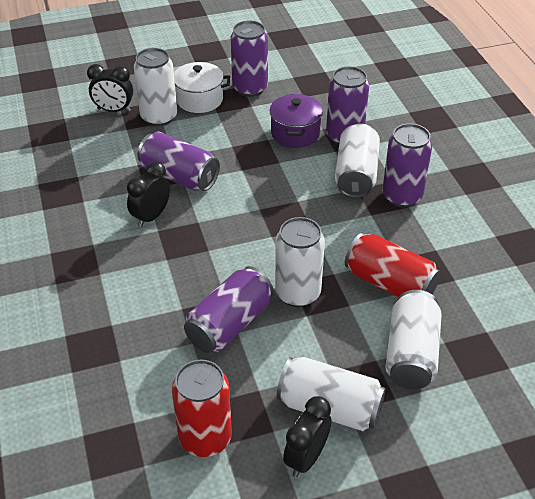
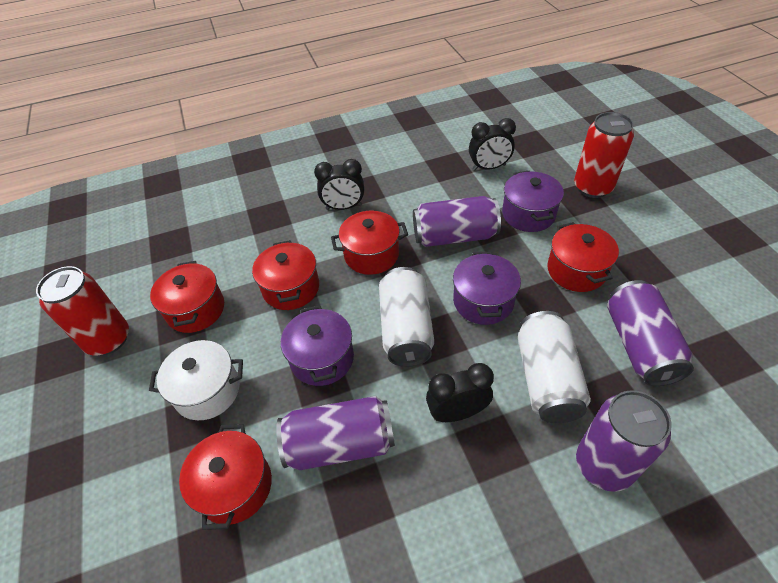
purple can: 5 -> 4
purple pot: 1 -> 3
red pot: 0 -> 5
white can: 5 -> 2

